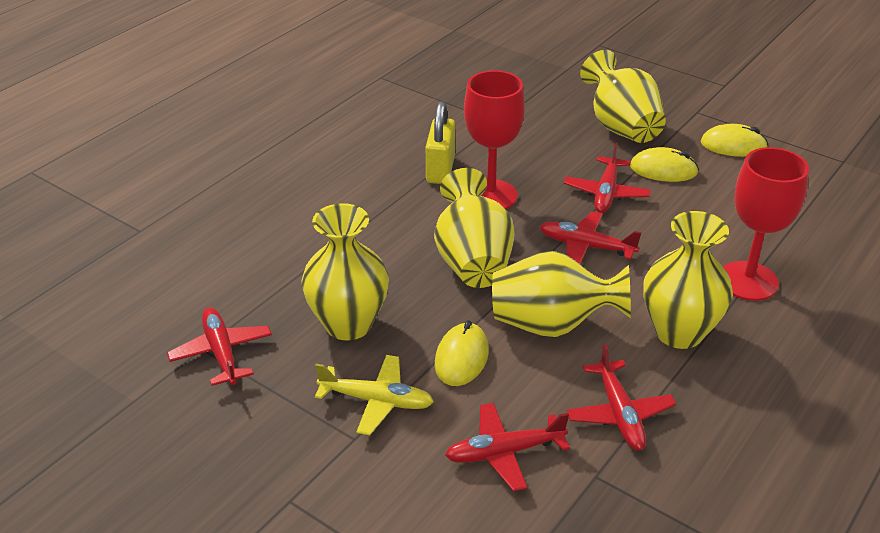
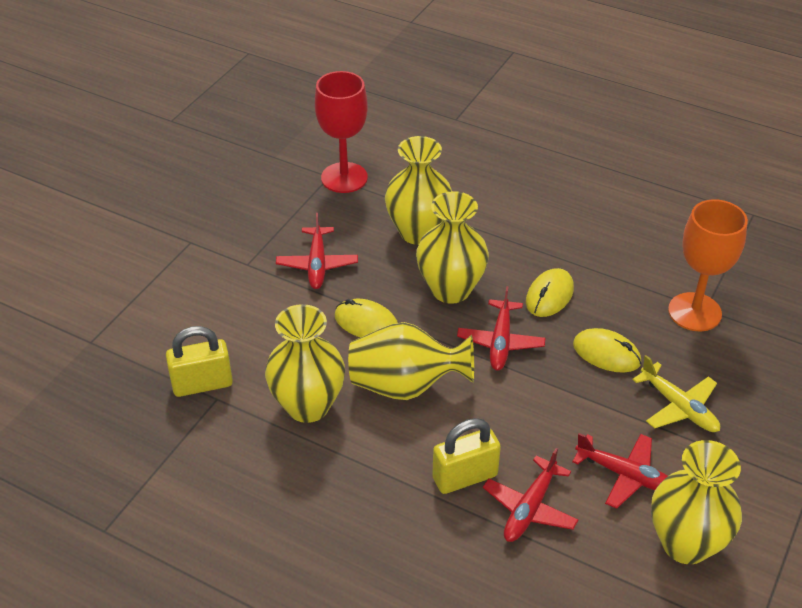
orange goblet: 0 -> 1
red goblet: 2 -> 1
red plane: 5 -> 4
yellow padlock: 1 -> 2

